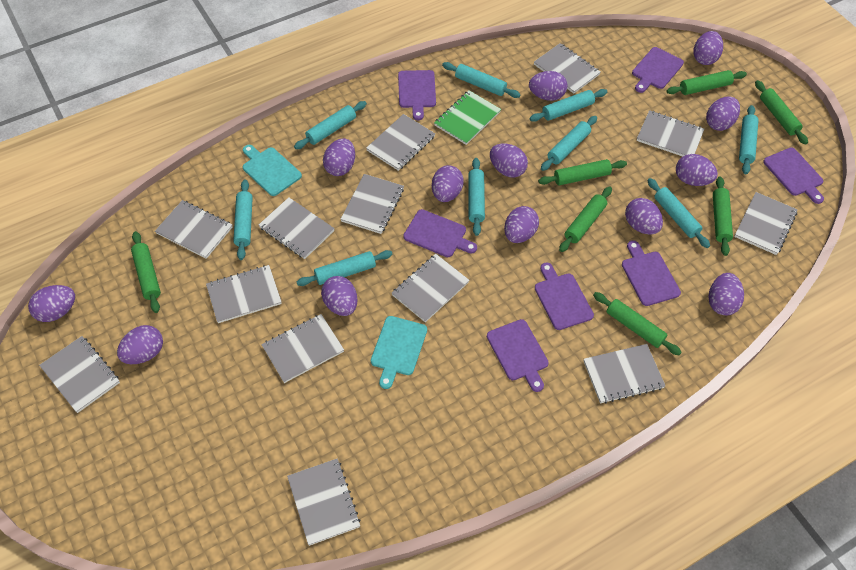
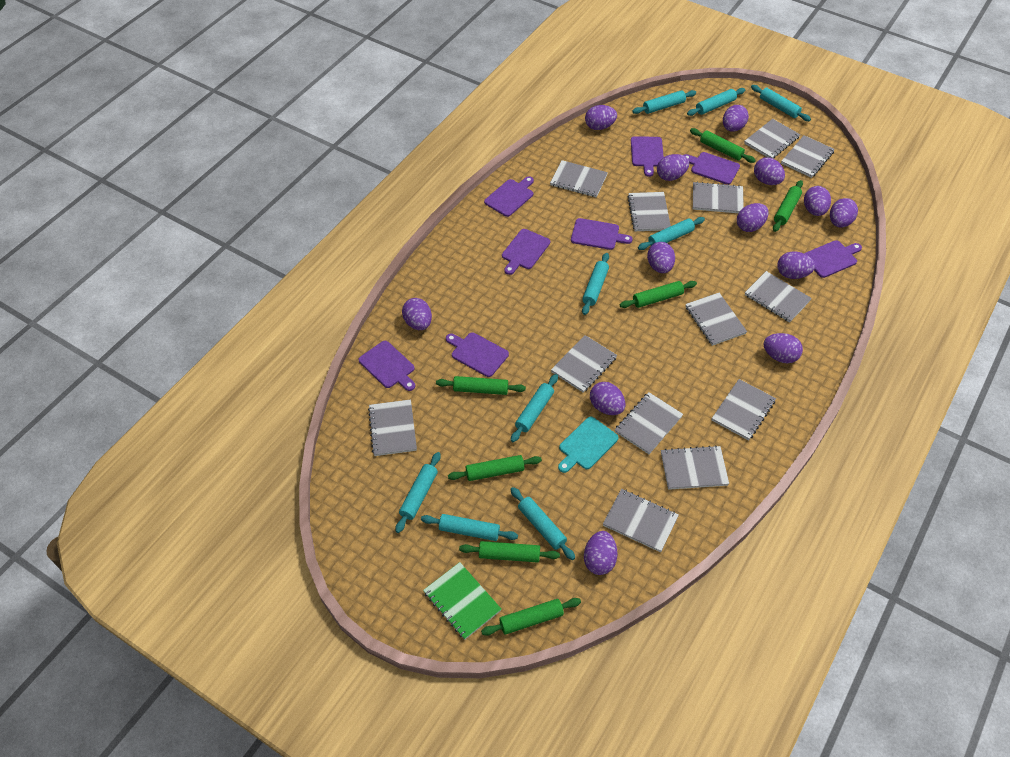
purple cutting board: 7 -> 8
turquoise cutting board: 2 -> 1

